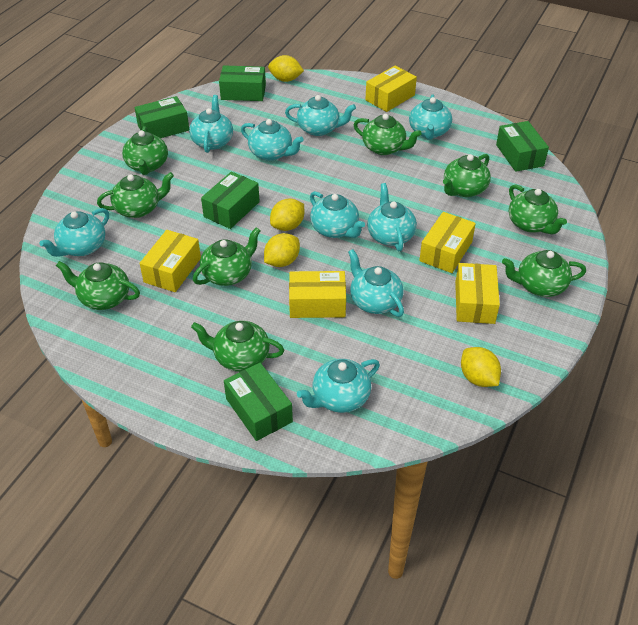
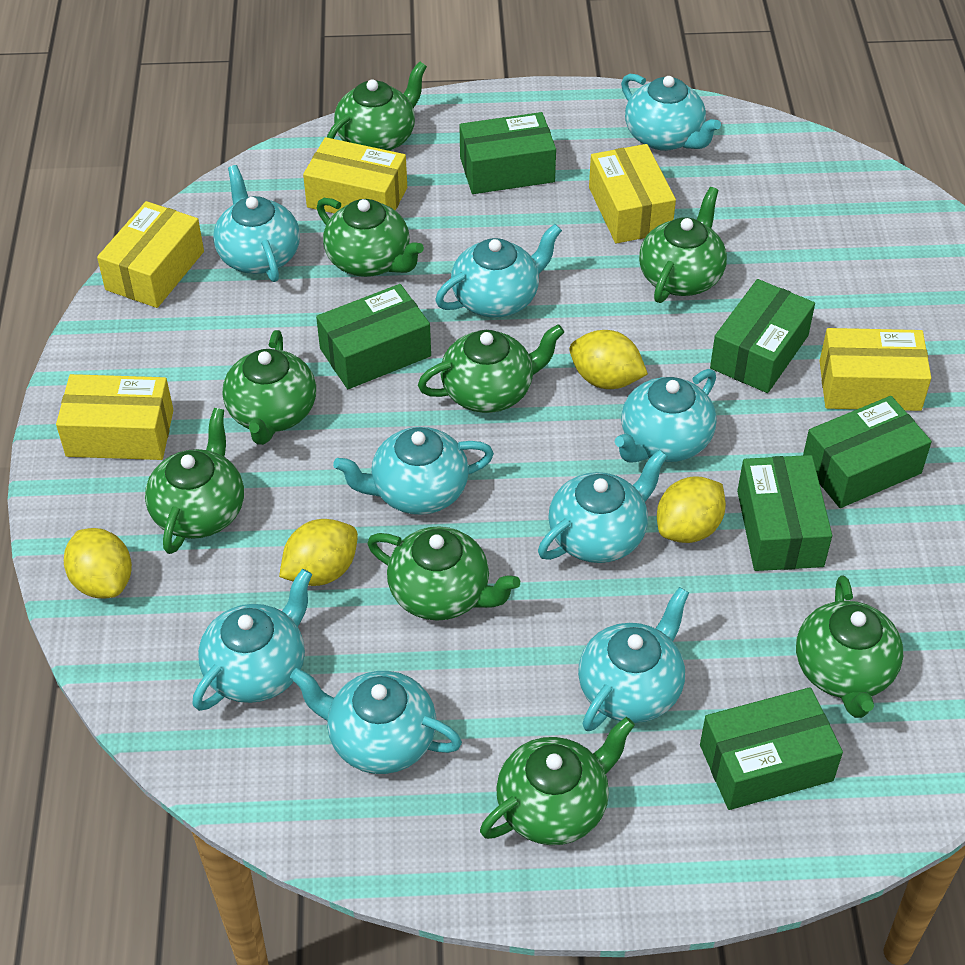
green box: 5 -> 6

